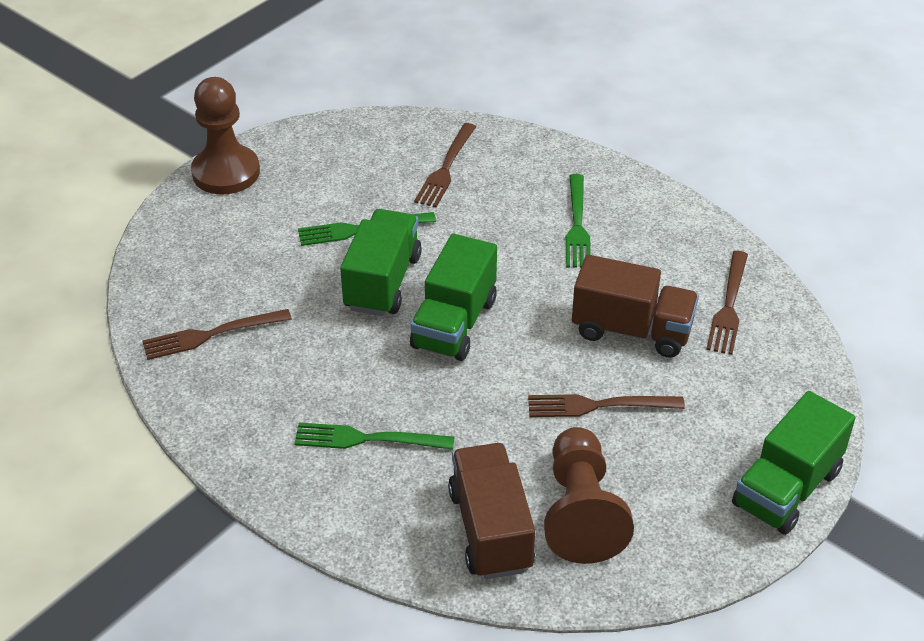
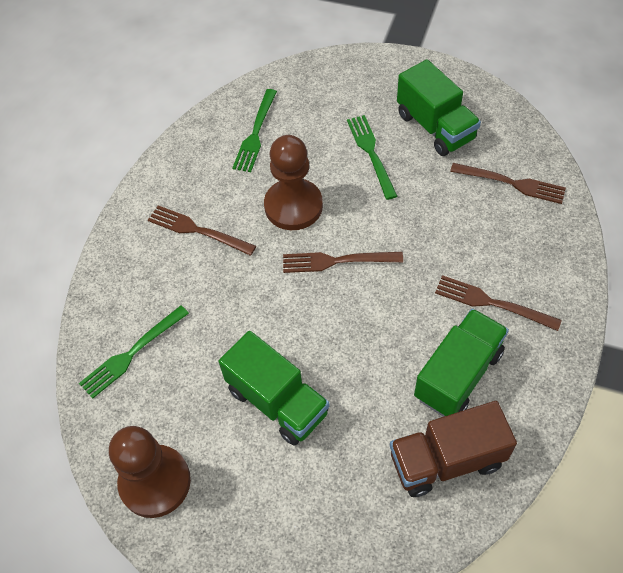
brown truck: 2 -> 1

